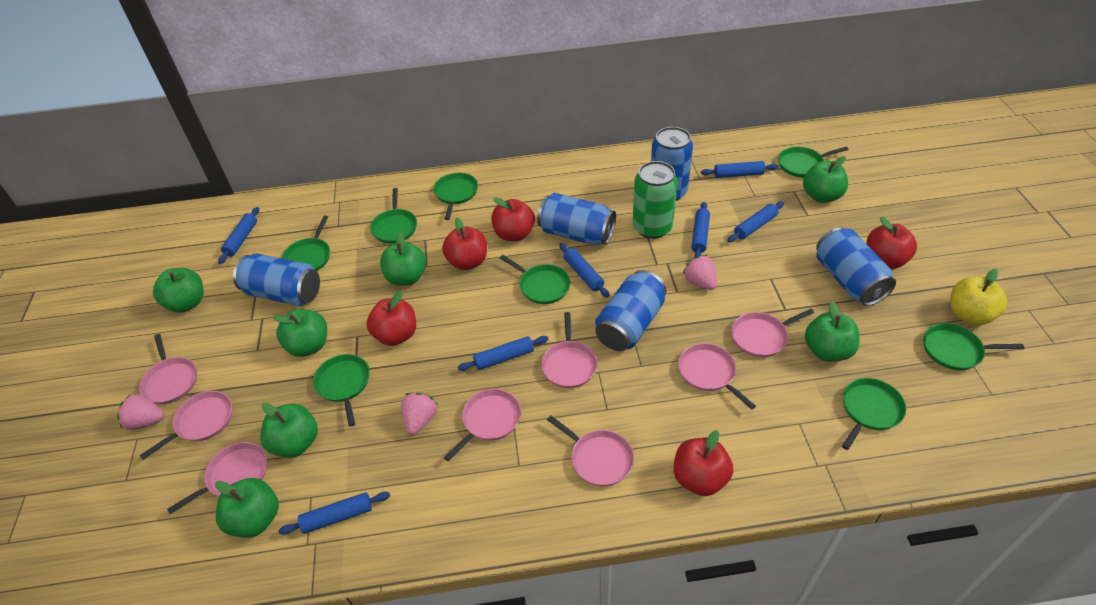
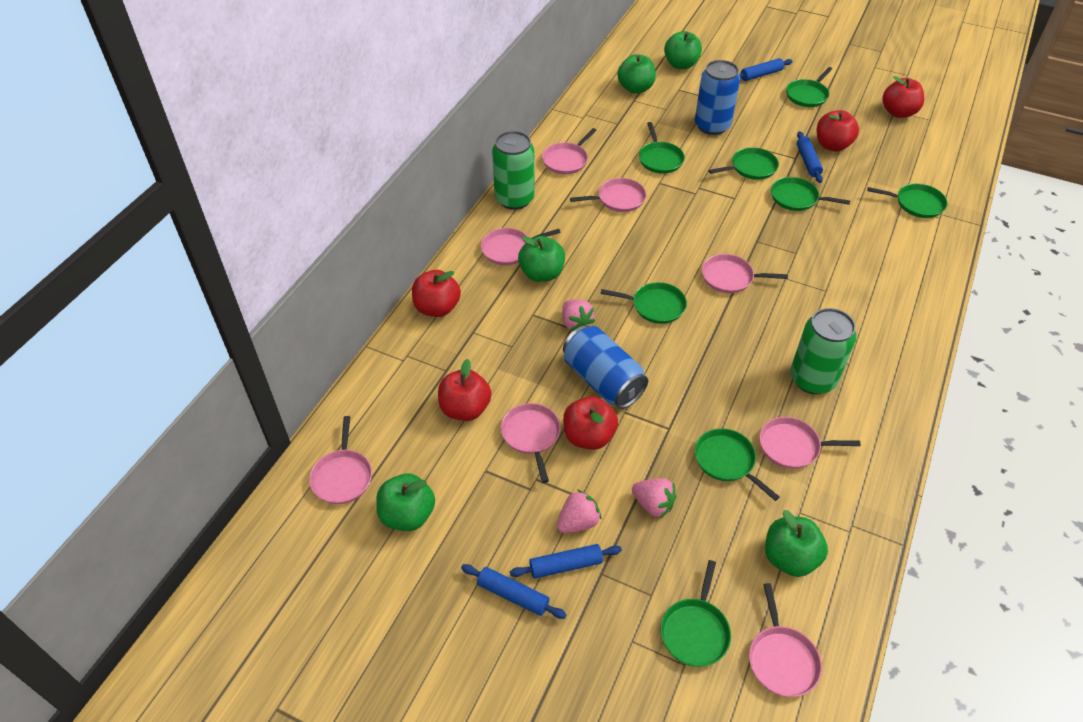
blue can: 5 -> 2
blue rolling pin: 7 -> 4
green apple: 7 -> 5
green can: 1 -> 2
yellow apple: 1 -> 0

